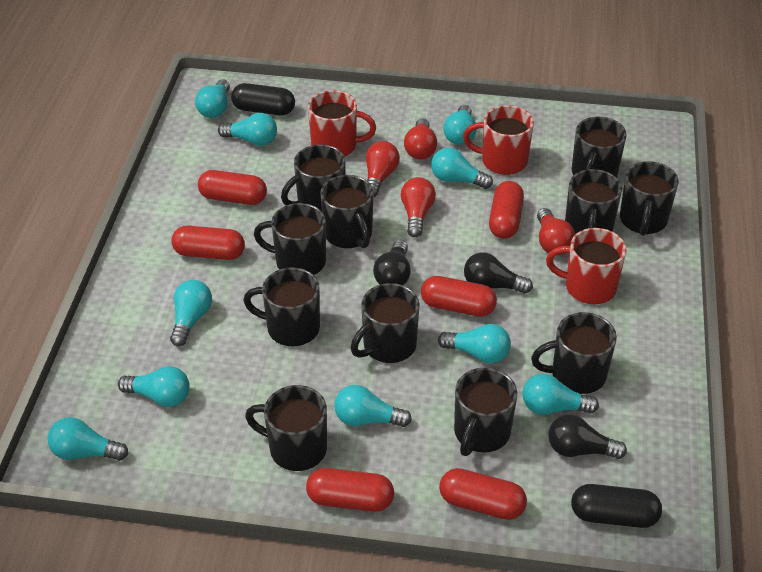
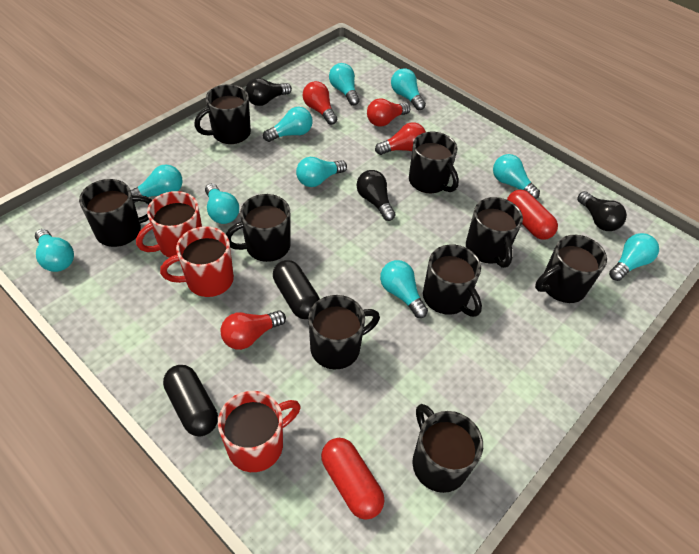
black mug: 11 -> 9
red capsule: 6 -> 2

